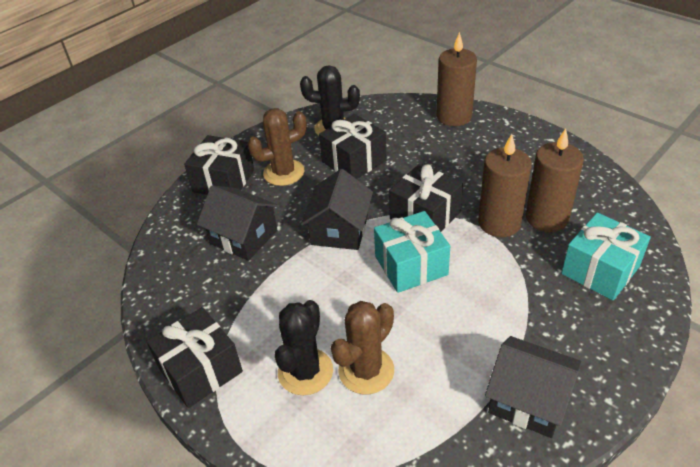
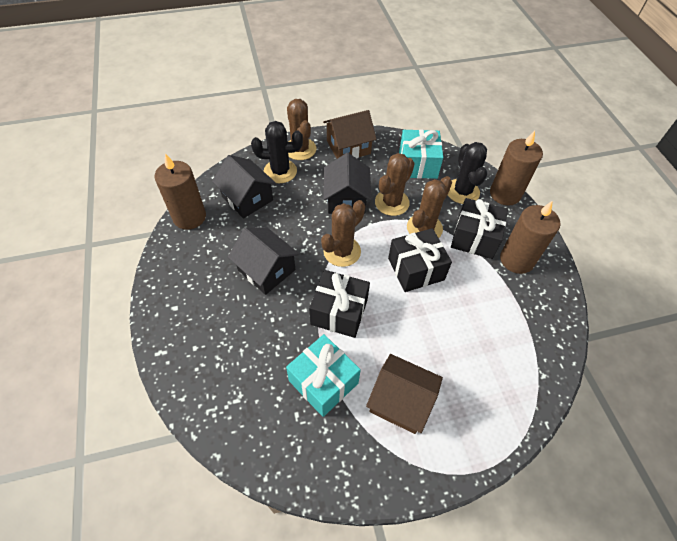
black gift: 4 -> 3
brown cactus: 2 -> 4
brown house: 0 -> 2

